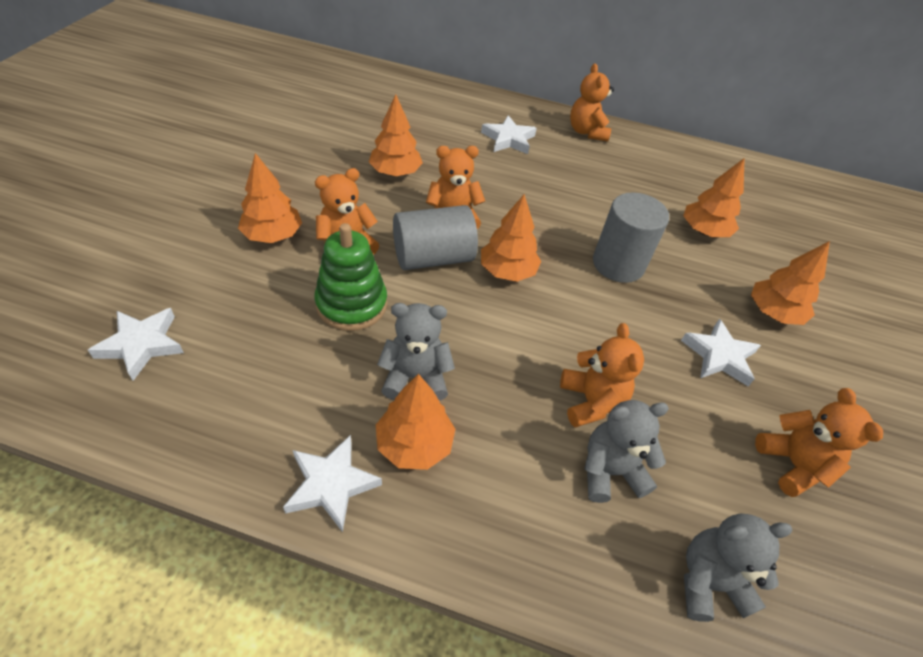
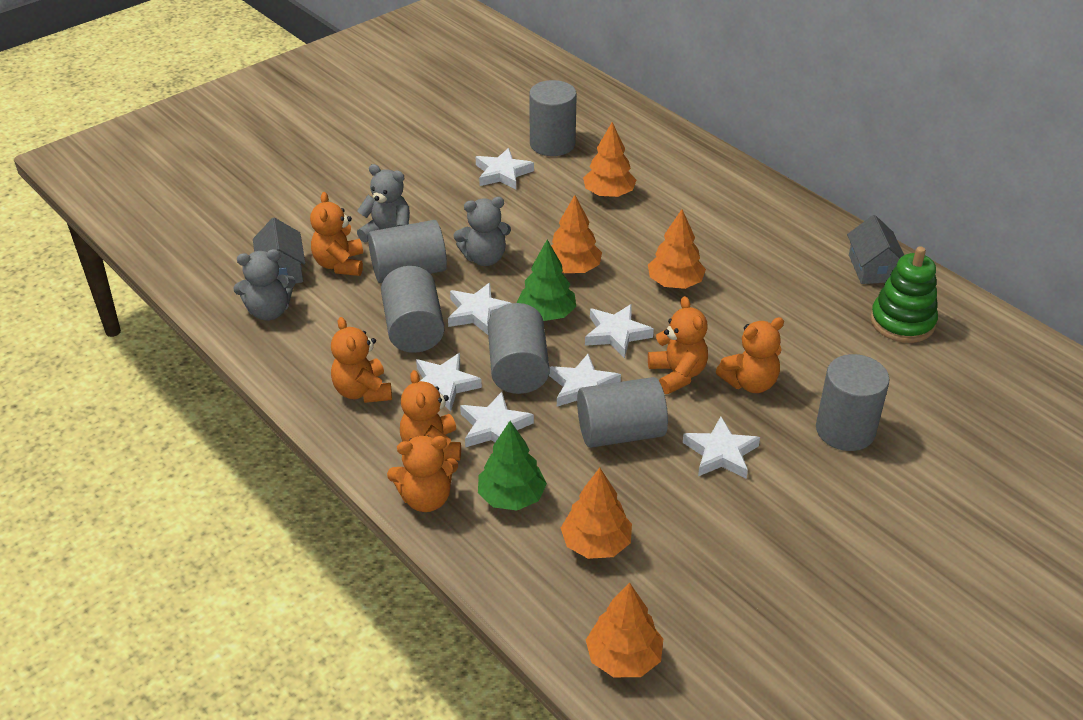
green tree: 0 -> 2
grey cylinder: 2 -> 6
grey house: 0 -> 2
orange teddy bear: 5 -> 6
orange tree: 6 -> 5
white star: 4 -> 7

